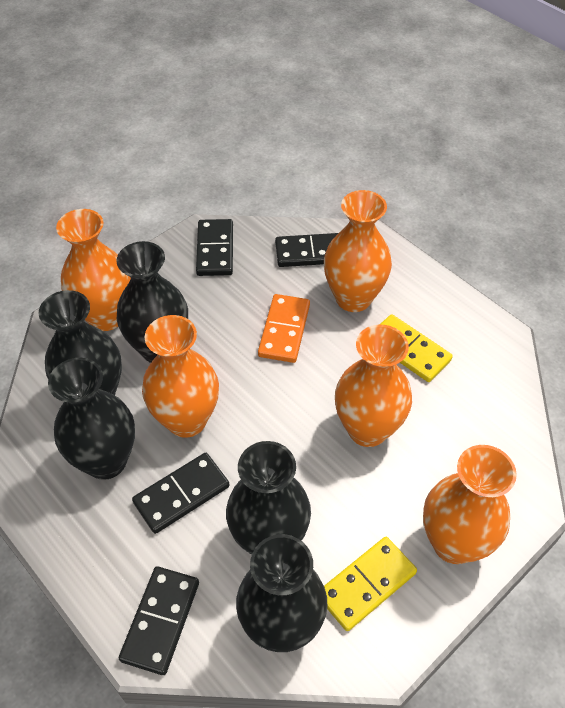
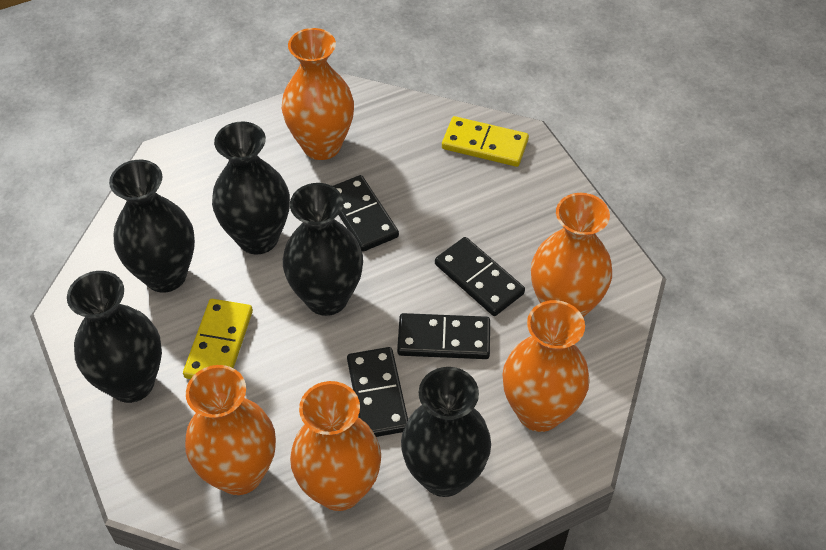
orange domino: 1 -> 0

